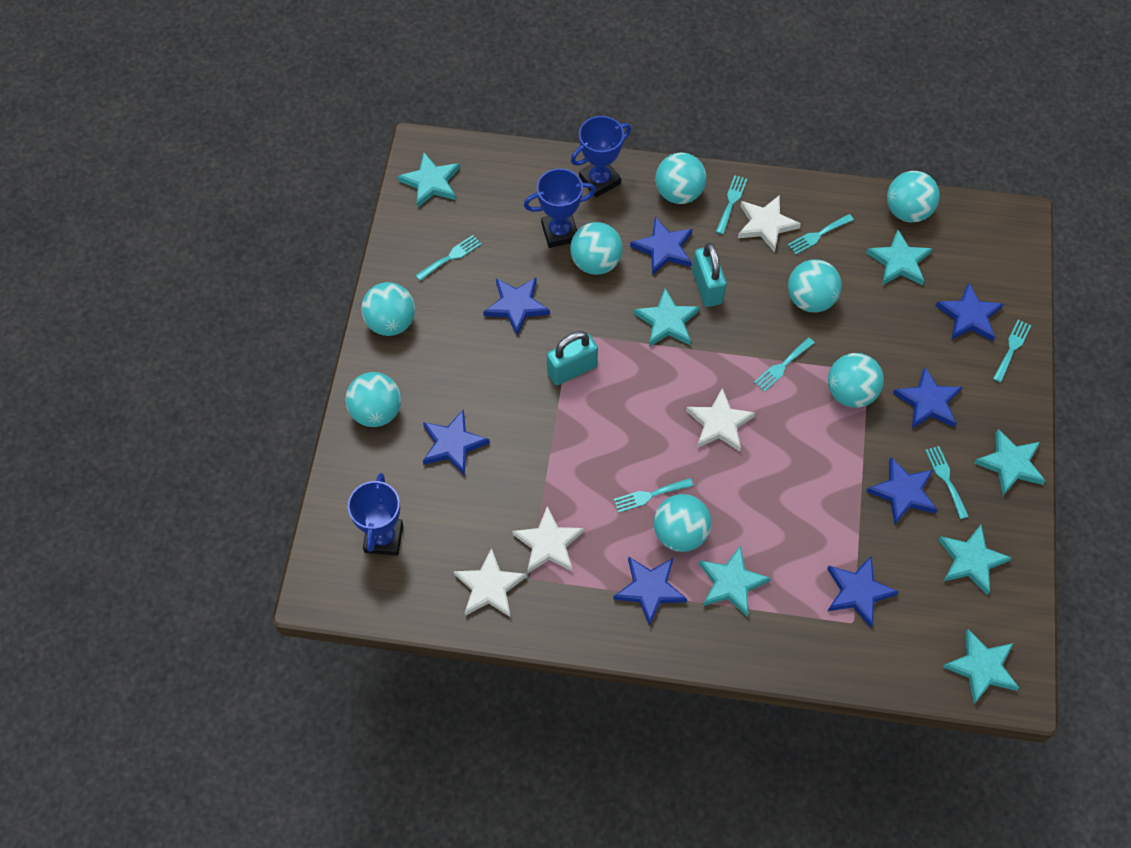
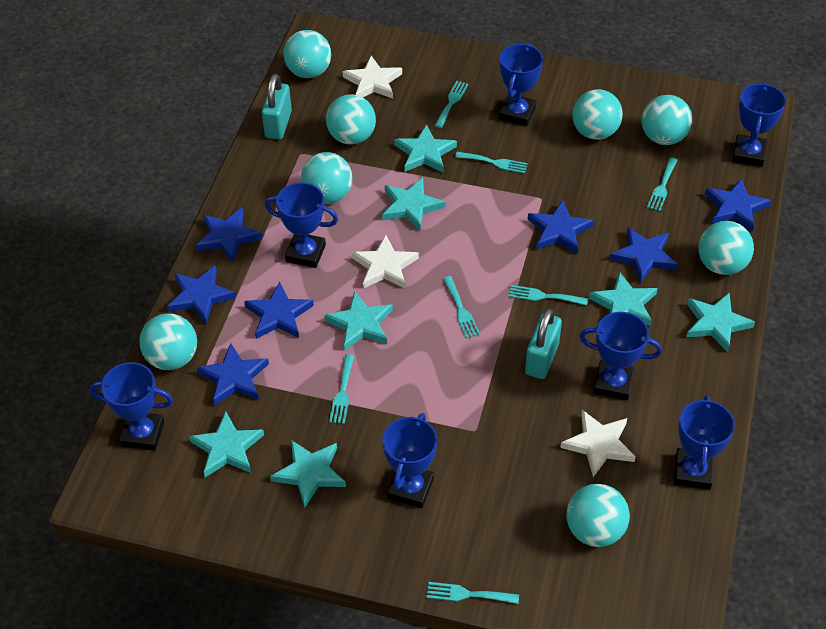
blue star: 8 -> 7
blue trophy: 3 -> 7
white star: 4 -> 3

